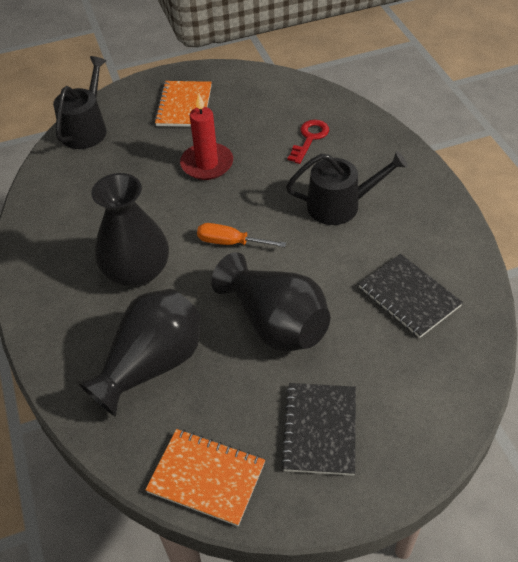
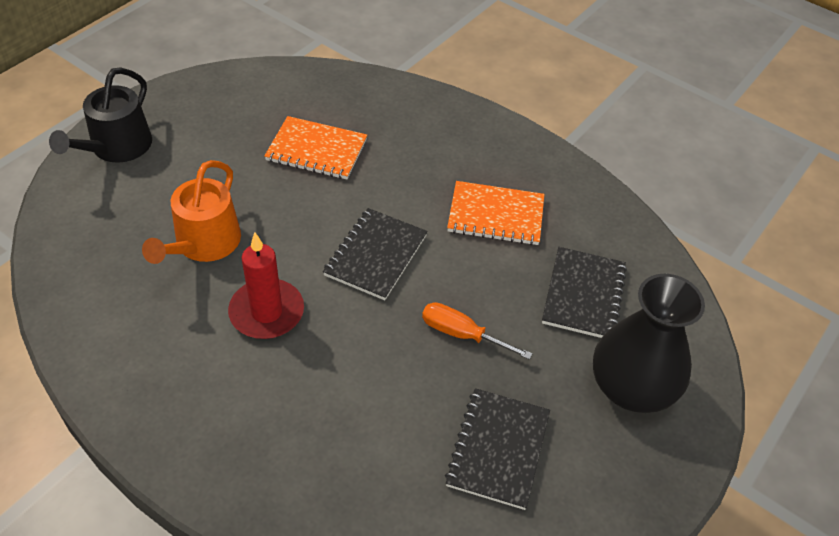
black notebook: 2 -> 3
black vase: 3 -> 1
black watering can: 2 -> 1
orange watering can: 0 -> 1
red key: 1 -> 0

